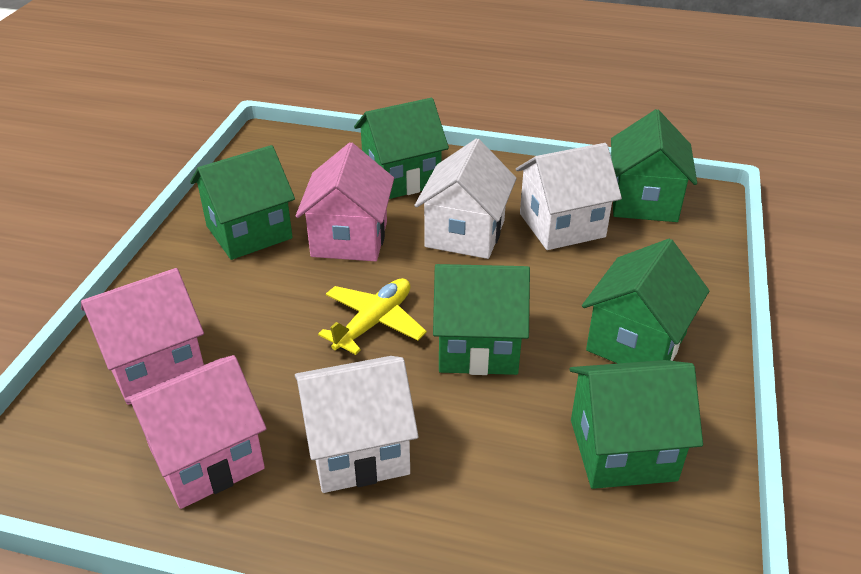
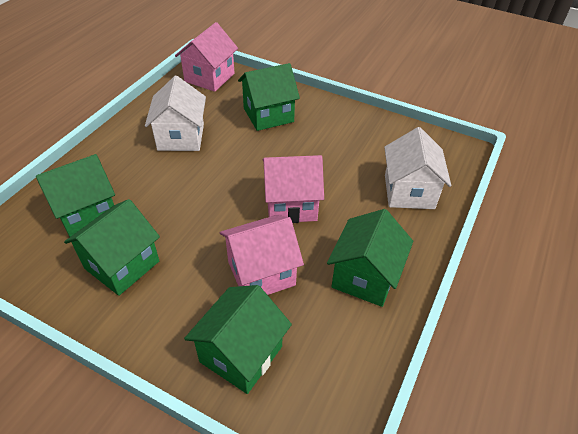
green house: 6 -> 5
white house: 3 -> 2
yellow plane: 1 -> 0

